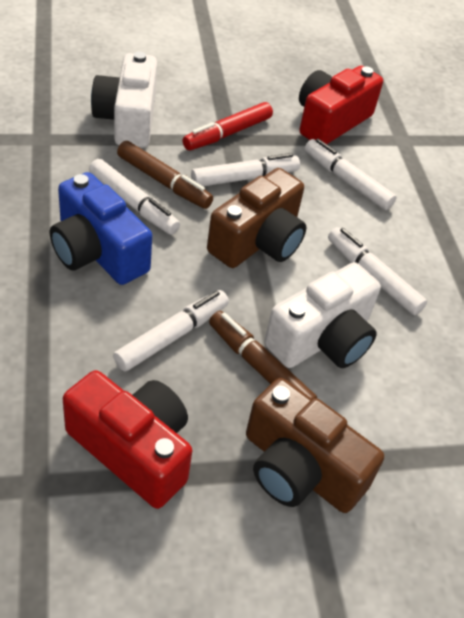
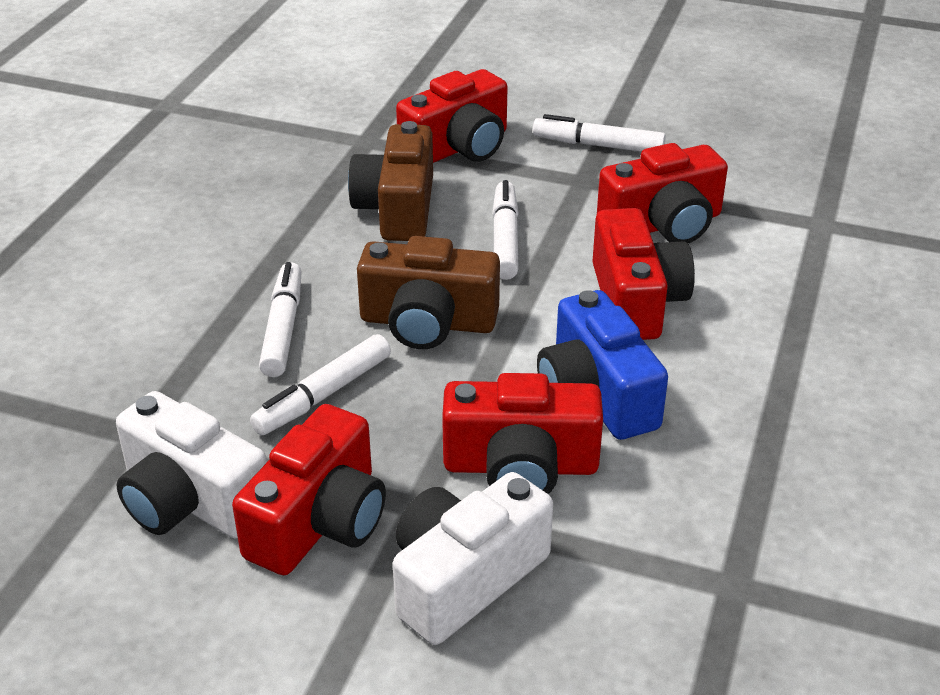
brown marker: 2 -> 0
red camera: 2 -> 5
red marker: 1 -> 0
white marker: 5 -> 4

